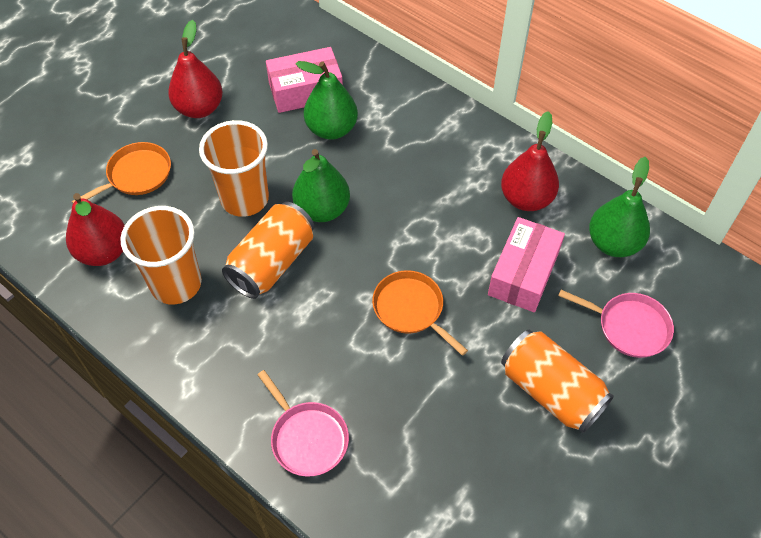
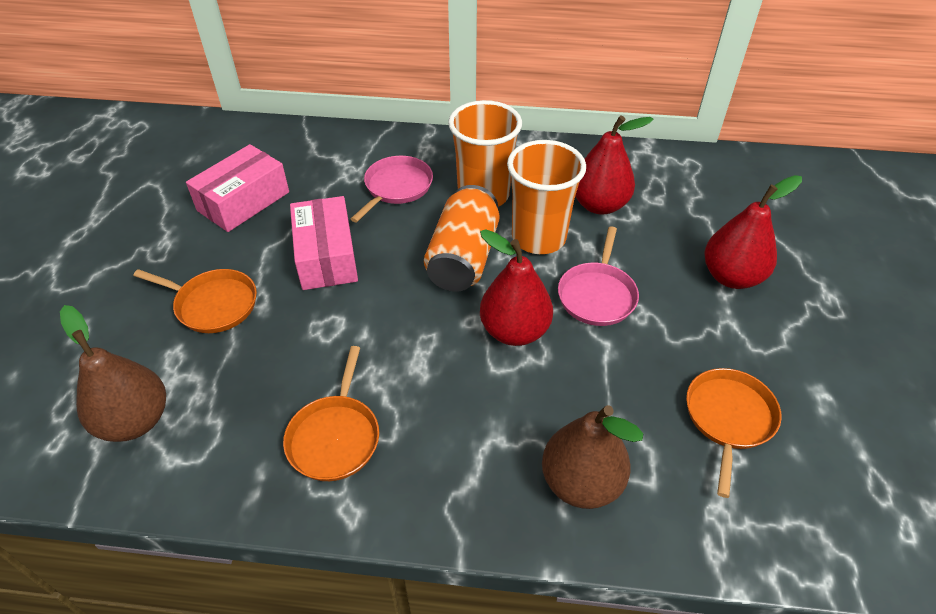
brown pear: 0 -> 2
green pear: 3 -> 0
orange can: 2 -> 1
orange pan: 2 -> 3

